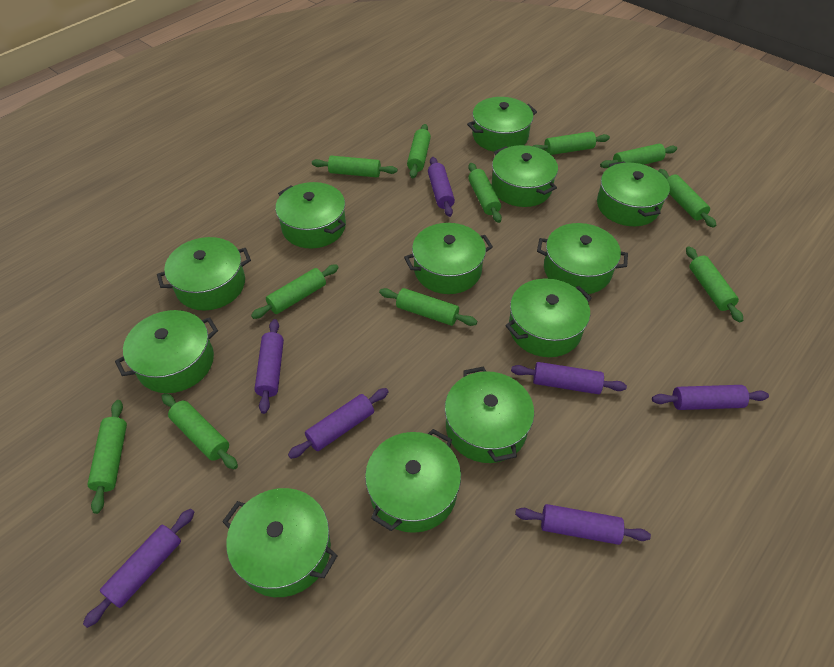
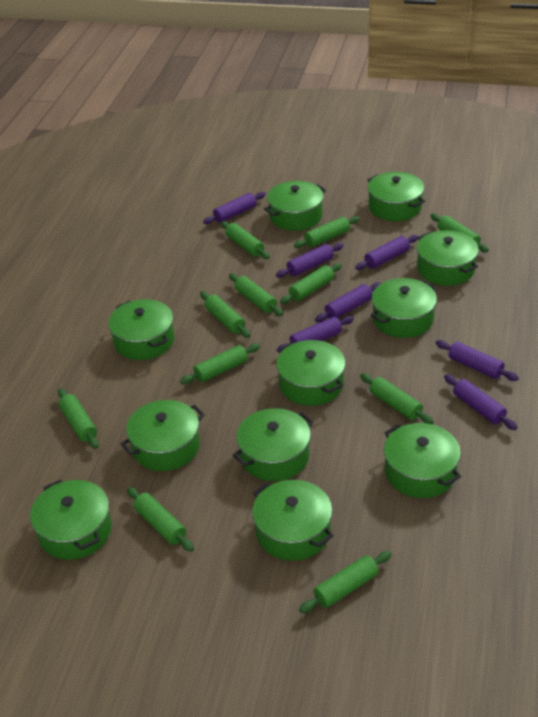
green pot: 12 -> 11

